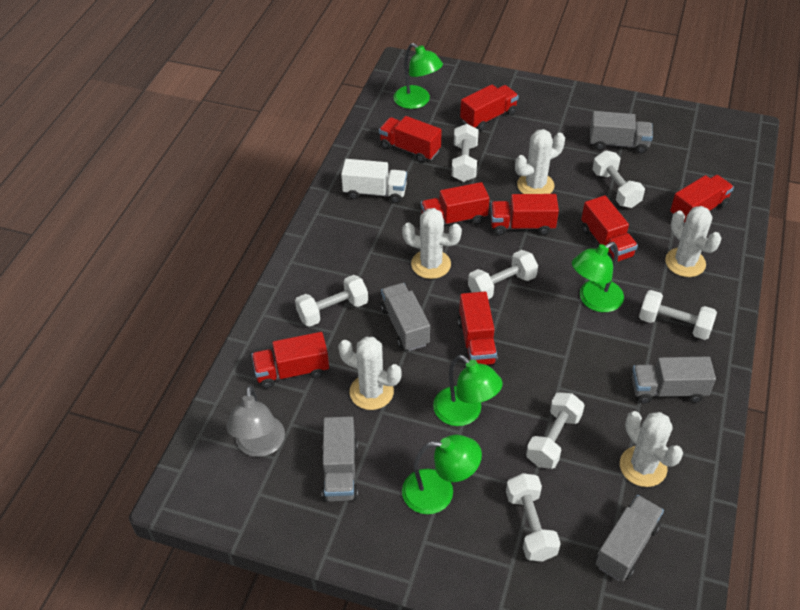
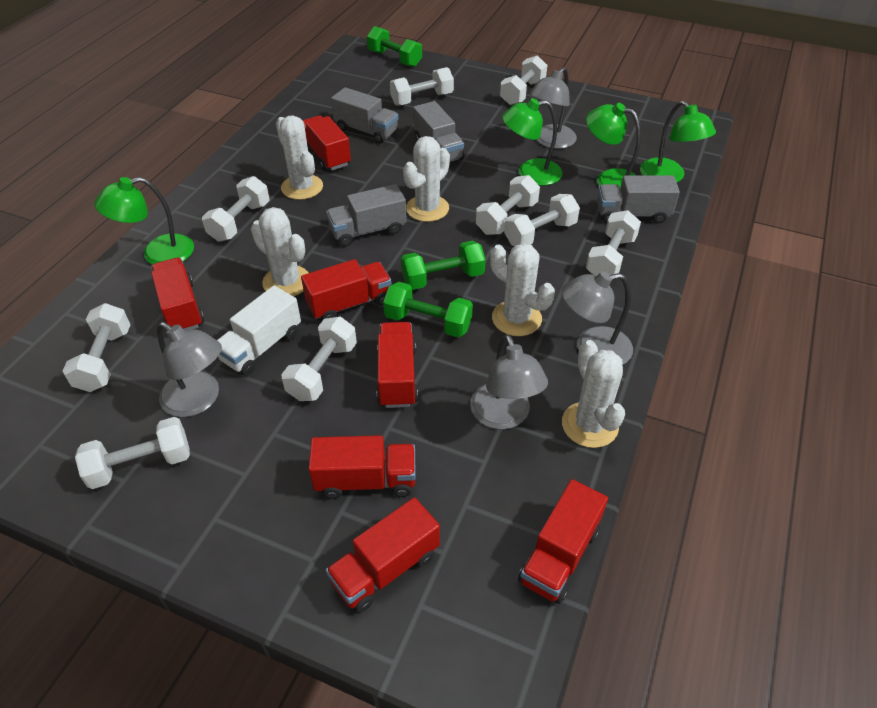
green dumbbell: 0 -> 3
grey lamp: 1 -> 4
grey truck: 5 -> 4
red truck: 8 -> 7
white dumbbell: 7 -> 9

